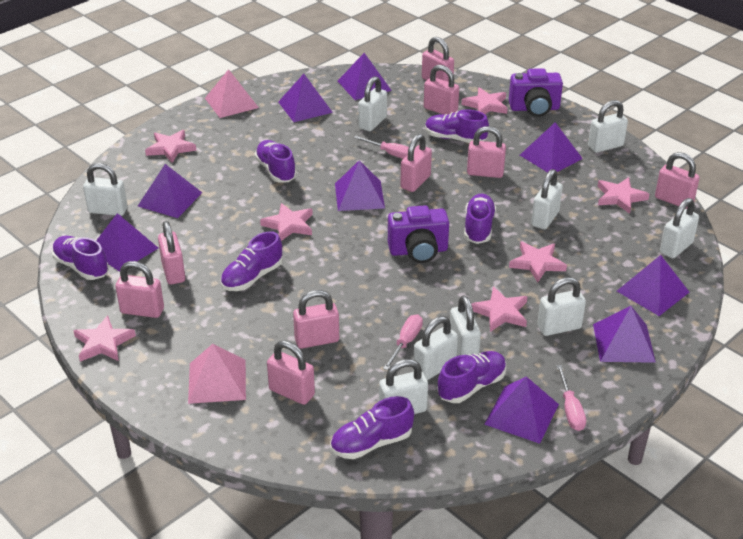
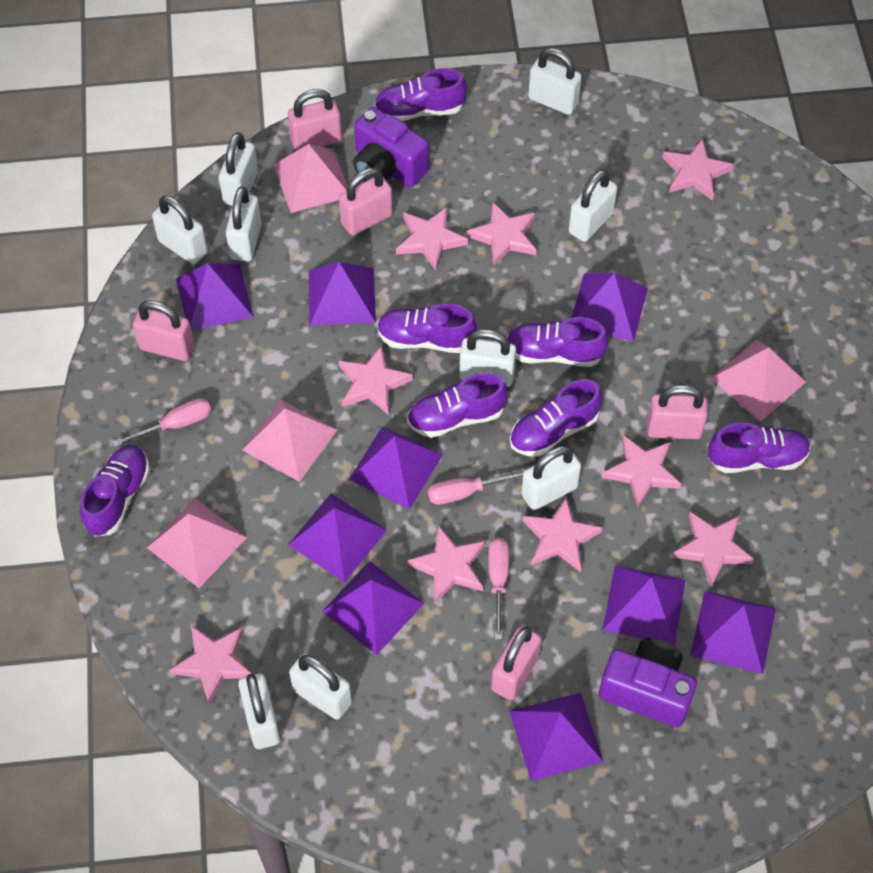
pink padlock: 9 -> 5
pink pyramid: 2 -> 4
pink star: 7 -> 9

